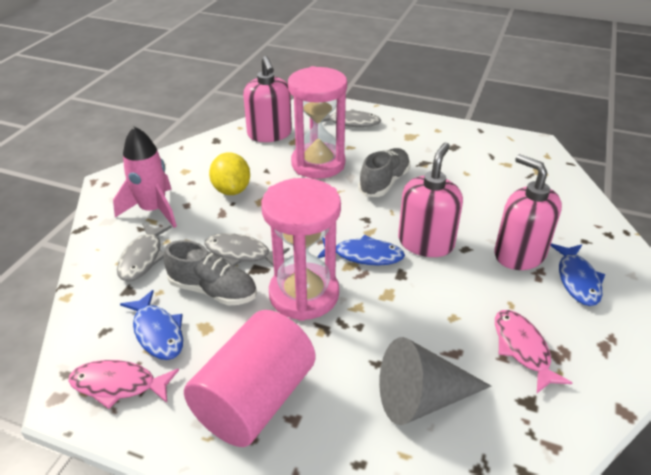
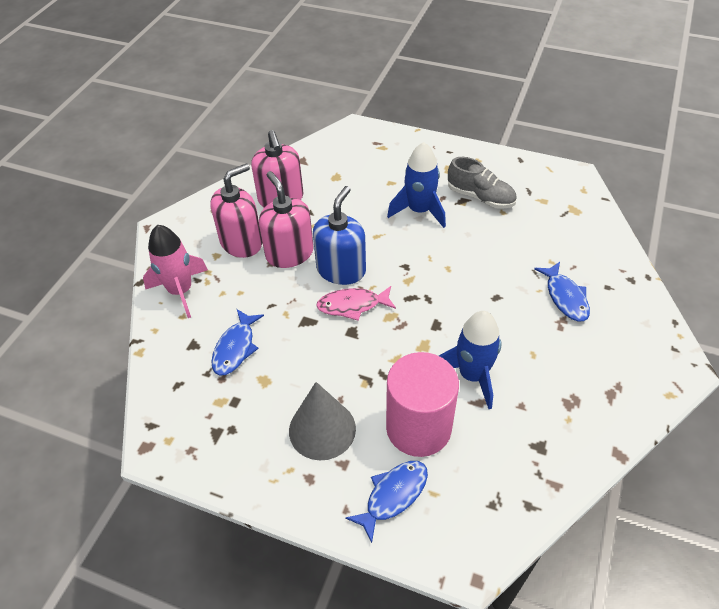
blue rocket: 0 -> 2
blue soap dispenser: 0 -> 1
grey fish: 3 -> 0
grey shoe: 2 -> 1
pink fish: 2 -> 1
pink hourglass: 2 -> 0
yellow lemon: 1 -> 0

